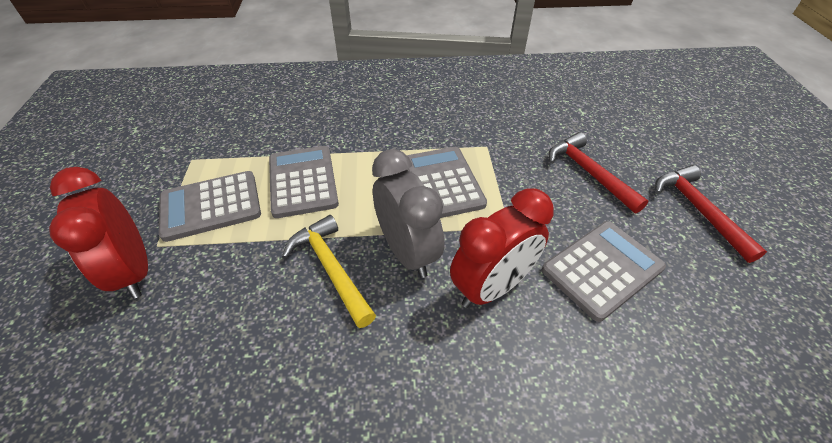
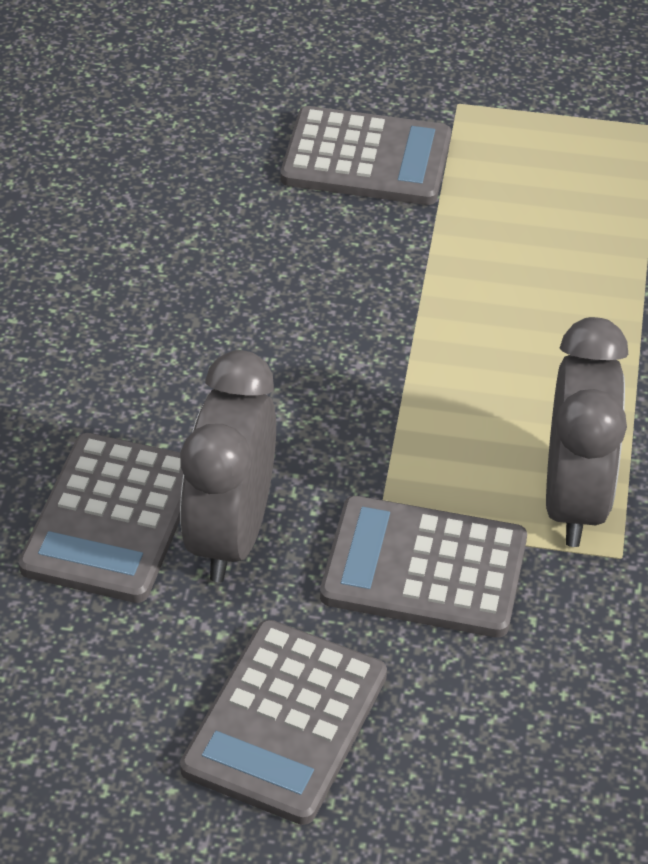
grey clock: 1 -> 2
red clock: 2 -> 0
red hammer: 2 -> 0
yellow hammer: 1 -> 0

